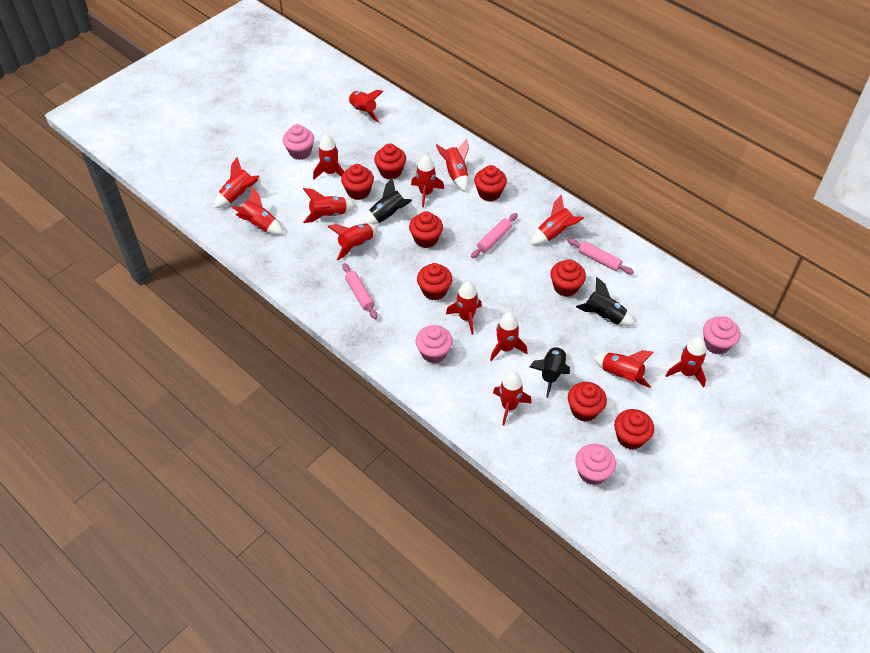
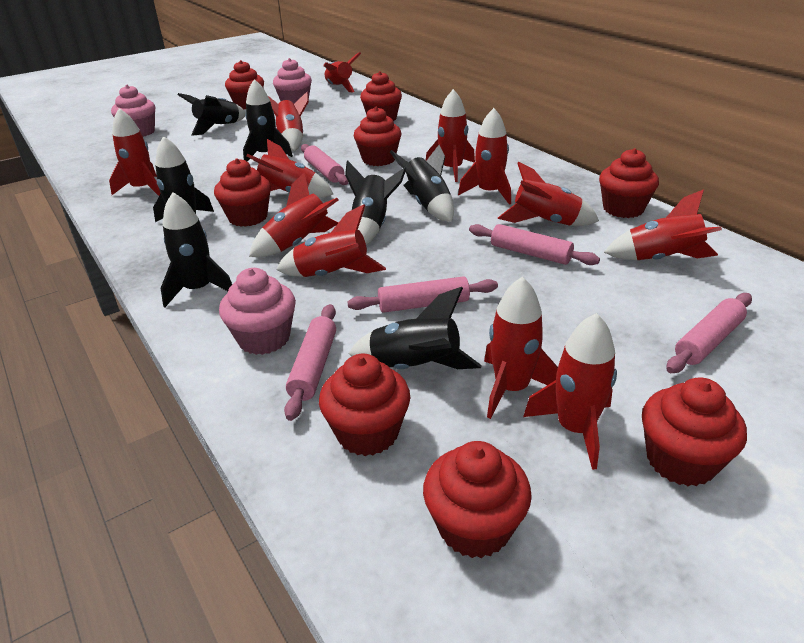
black rocket: 3 -> 7
pink cupcake: 4 -> 3
pink rolling pin: 3 -> 5
red rocket: 14 -> 12

